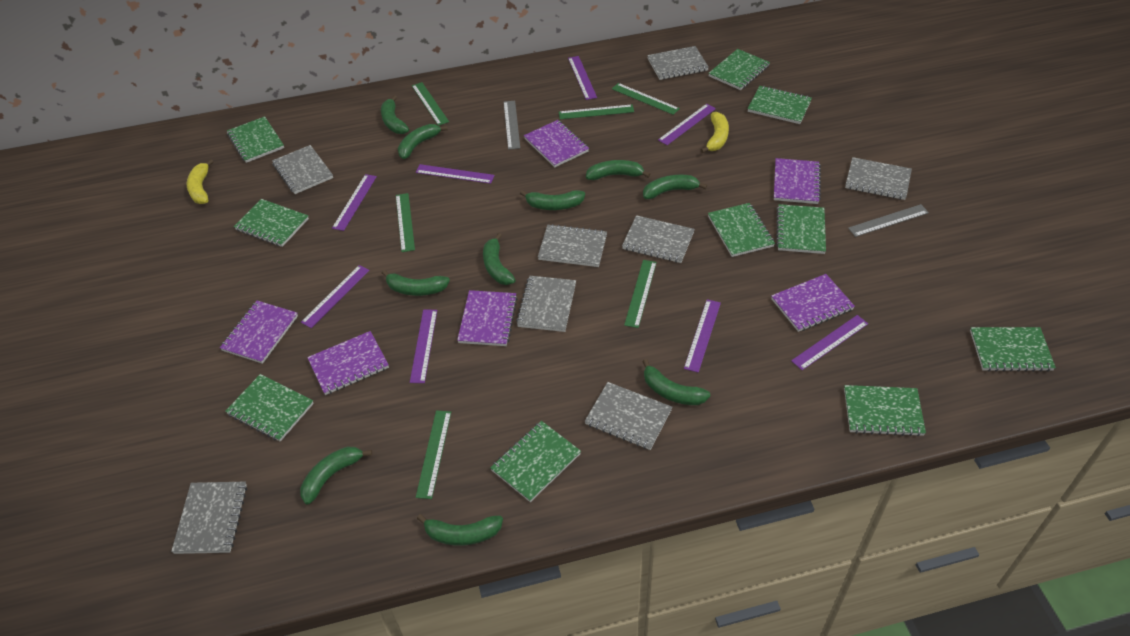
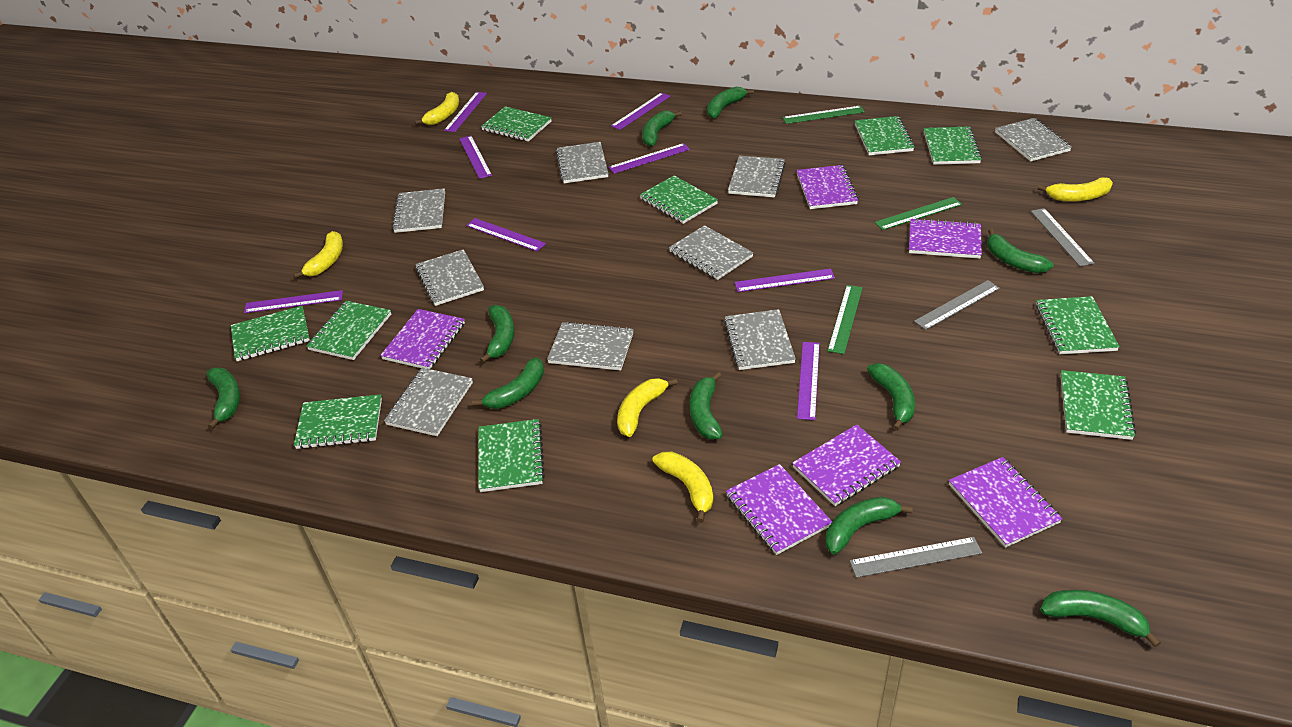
green ruler: 6 -> 3
grey notebook: 8 -> 9
grey ruler: 2 -> 3
yellow banana: 2 -> 5

